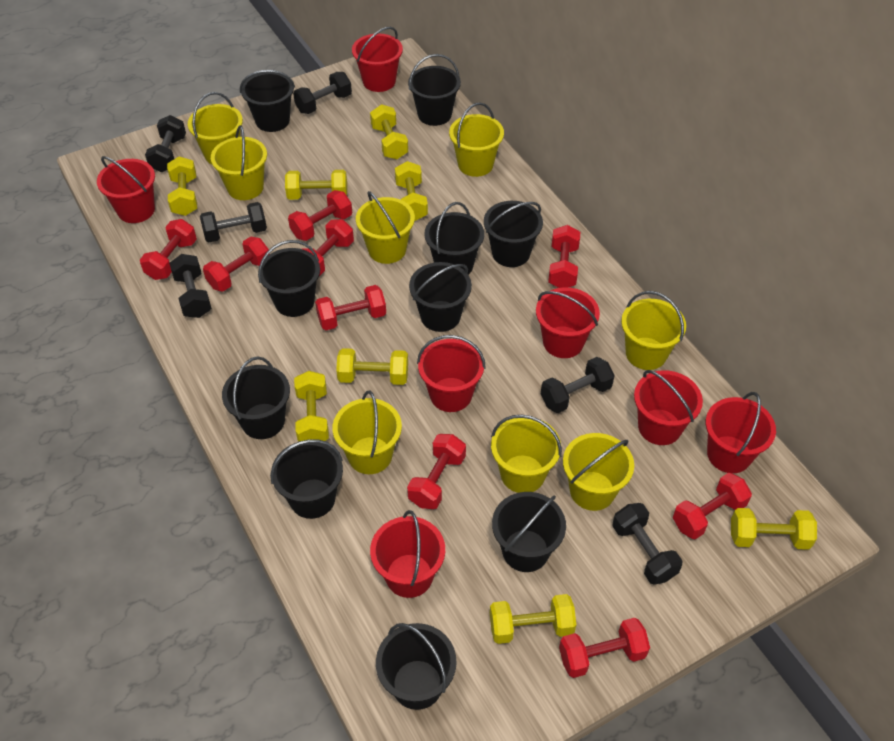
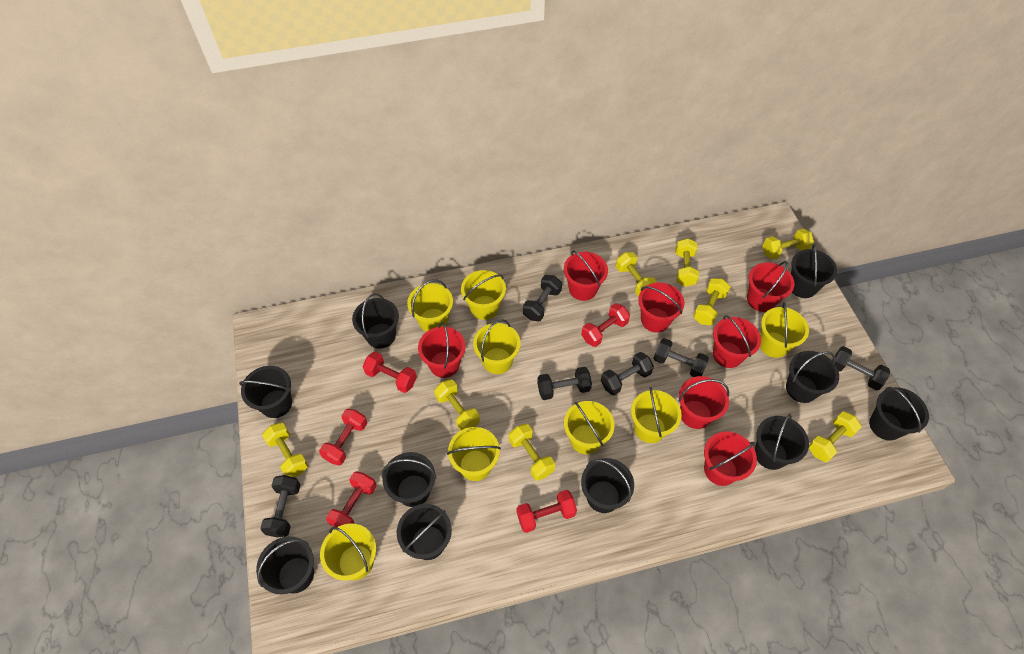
red dumbbell: 9 -> 5

